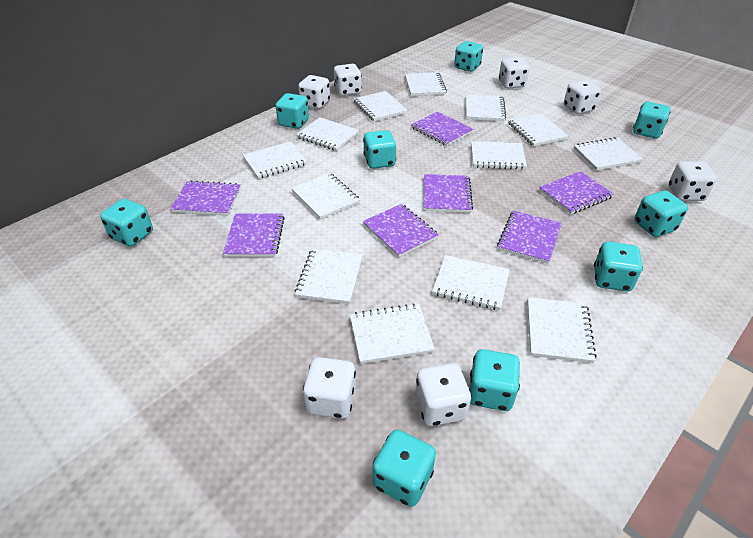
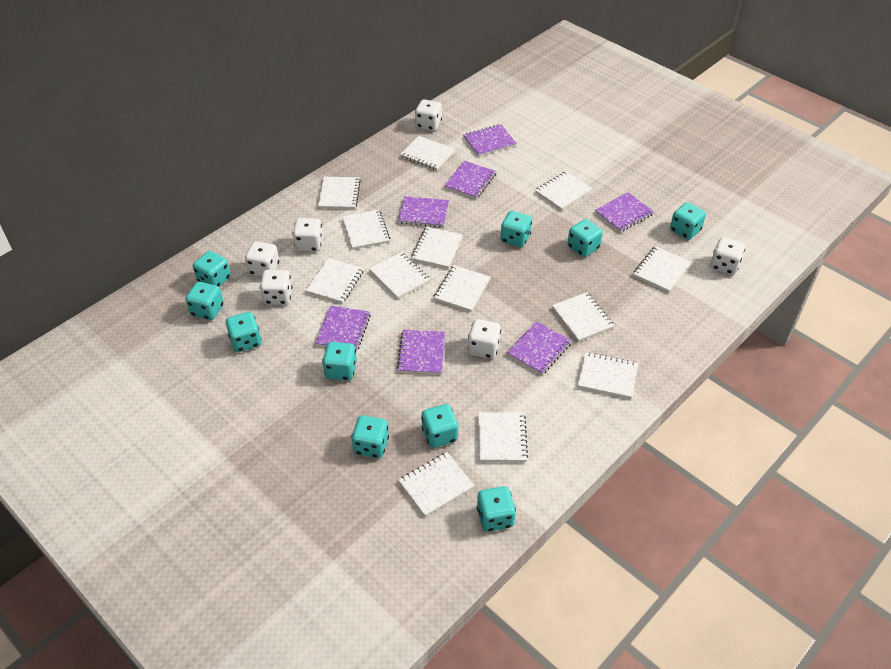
turquoise dice: 9 -> 10
white dice: 7 -> 6

